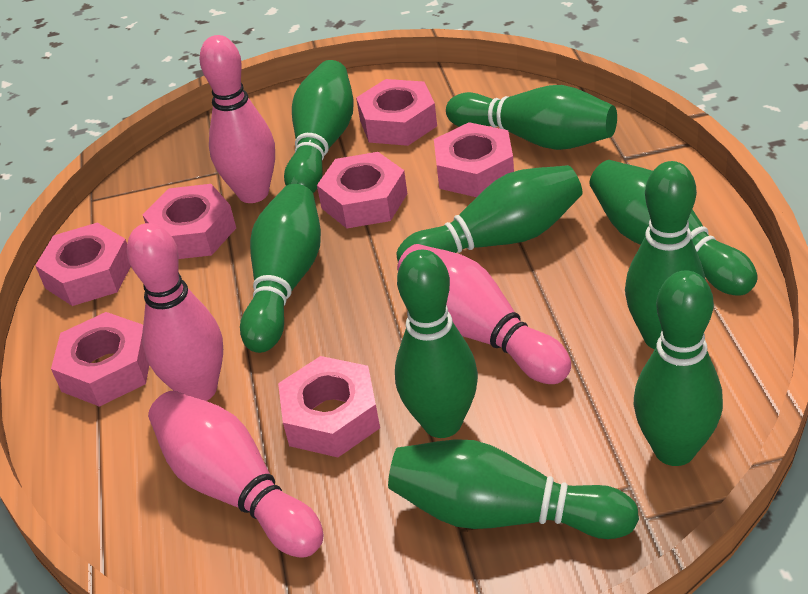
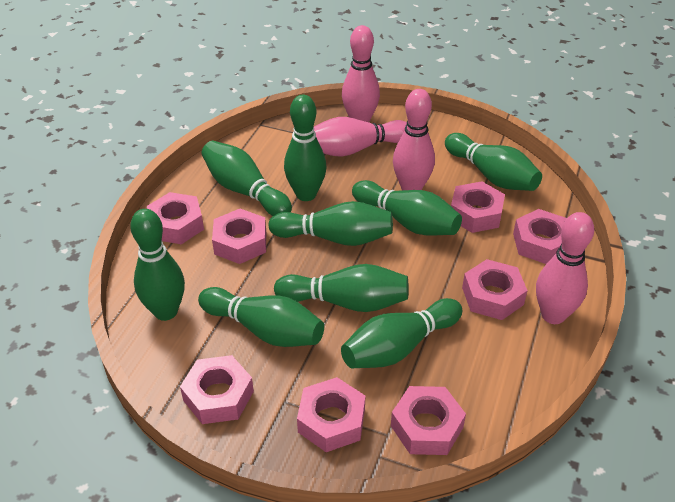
pink nut: 7 -> 8

